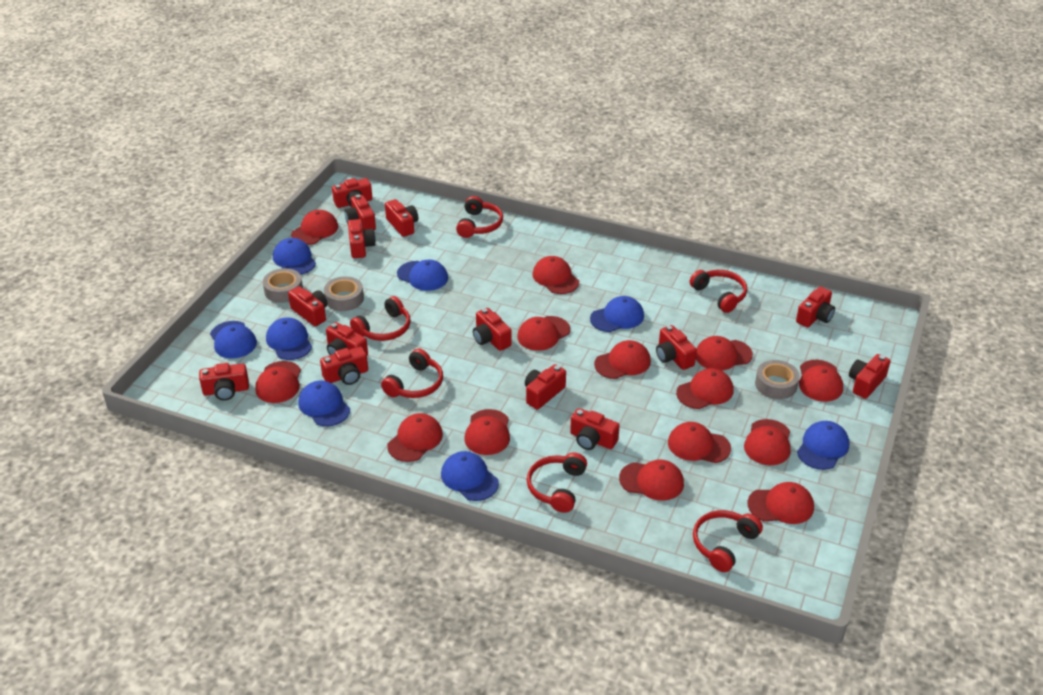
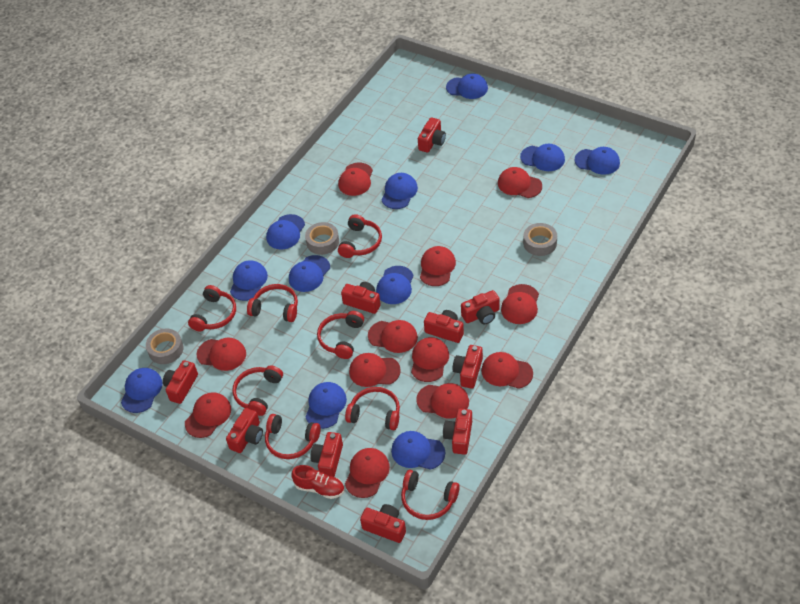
blue cap: 8 -> 11
red camera: 14 -> 10
red cap: 14 -> 12
red headphones: 6 -> 8
red shoe: 0 -> 1

